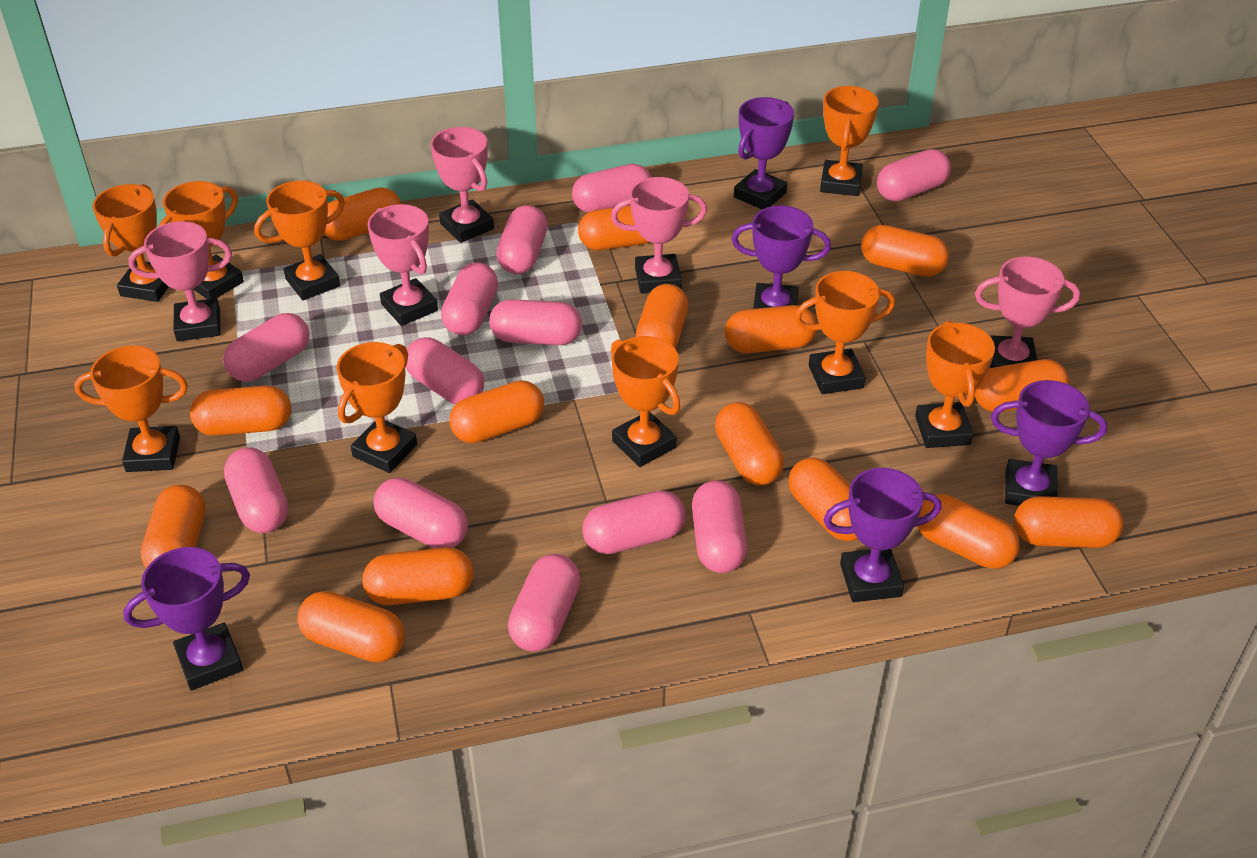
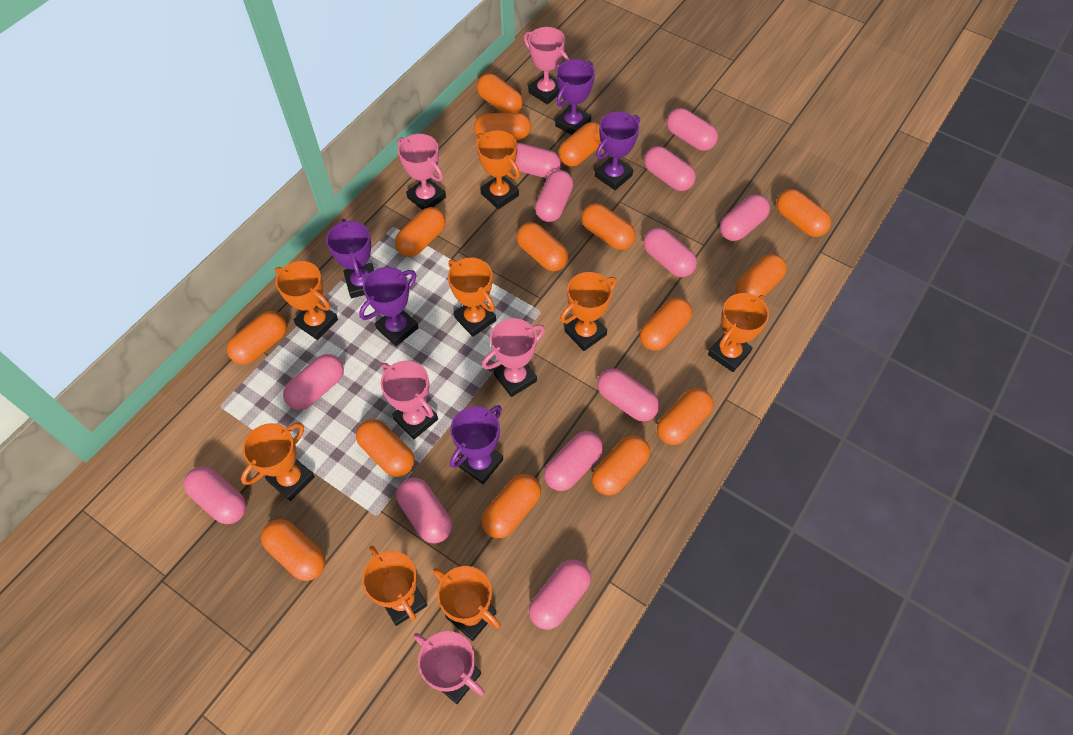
orange trophy: 9 -> 8

